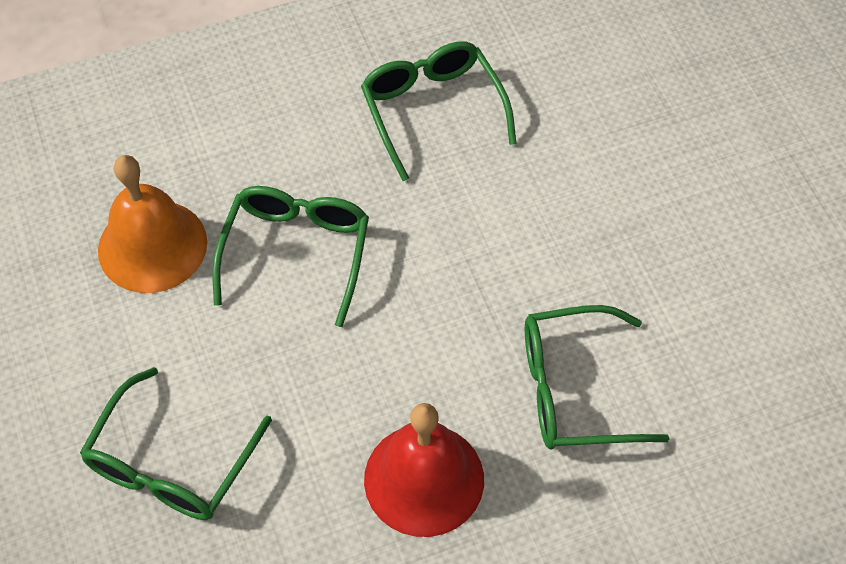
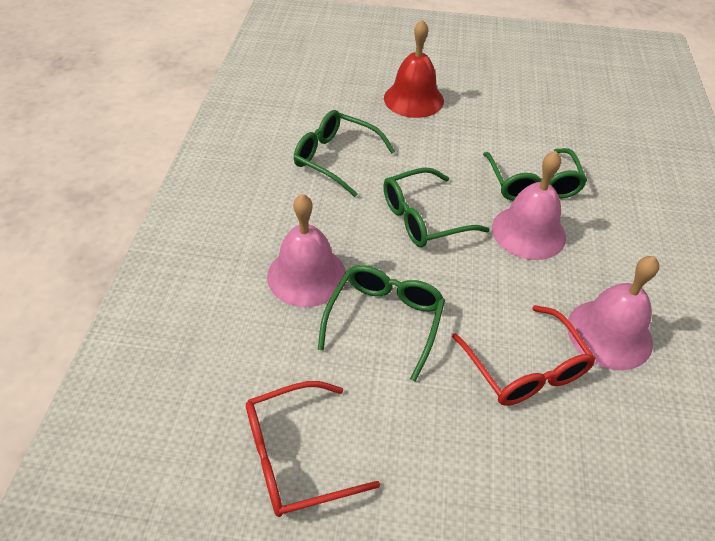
orange bell: 1 -> 0
pink bell: 0 -> 3
red glasses: 0 -> 2

